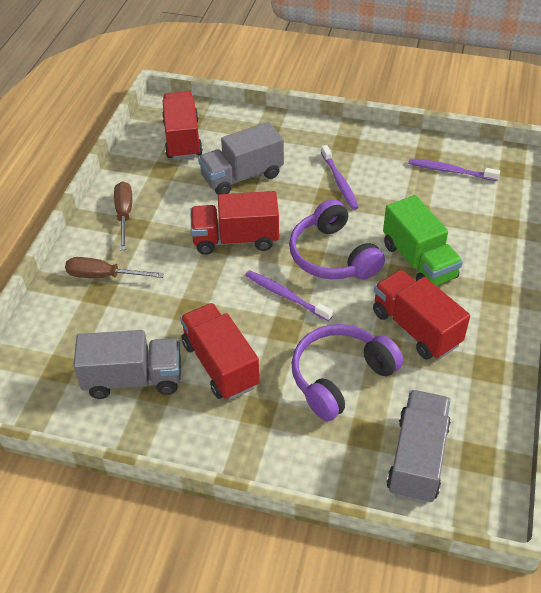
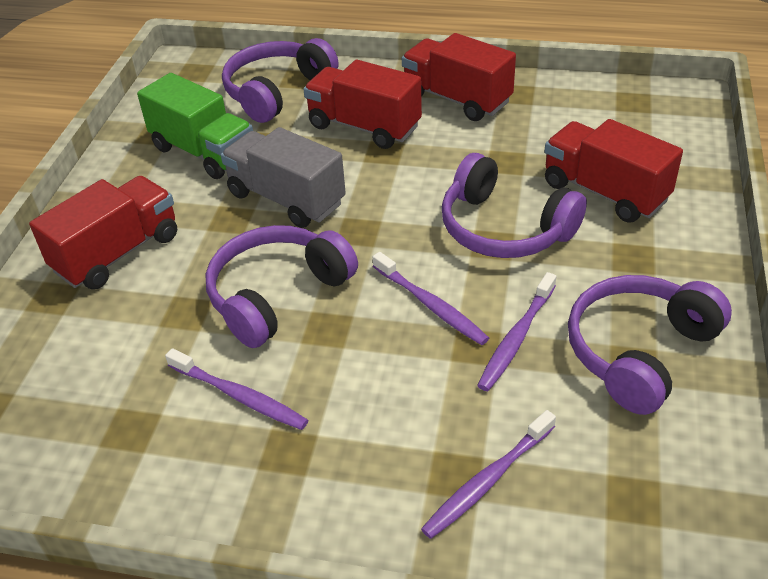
brown screwdriver: 2 -> 0
grey truck: 3 -> 1
purple headphones: 2 -> 4
purple toothbrush: 3 -> 4

